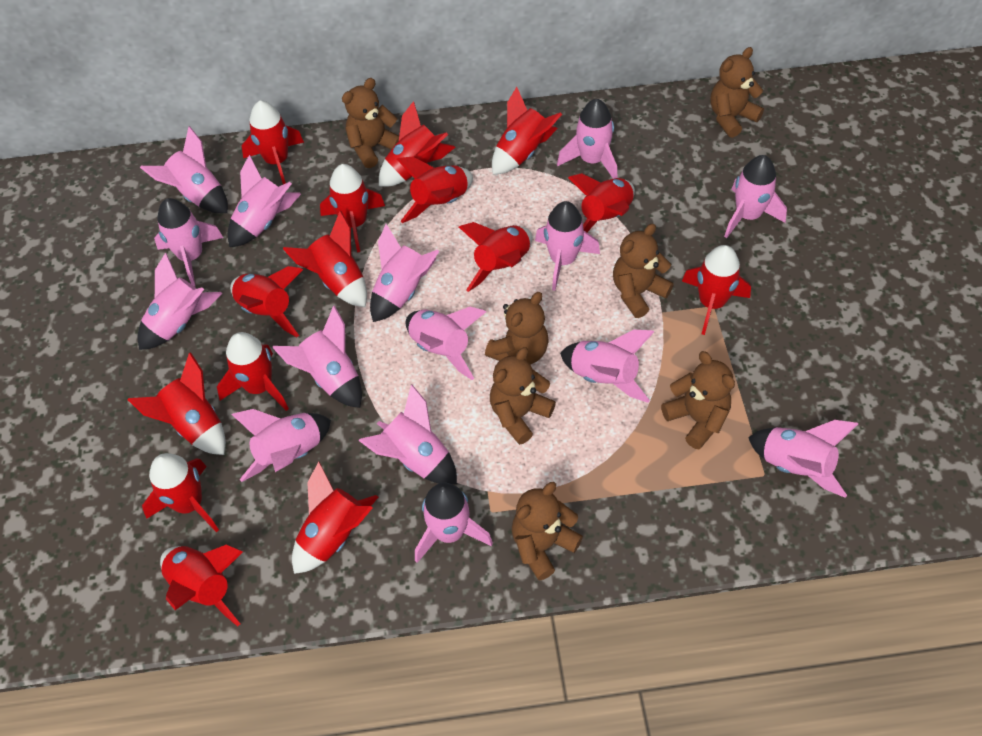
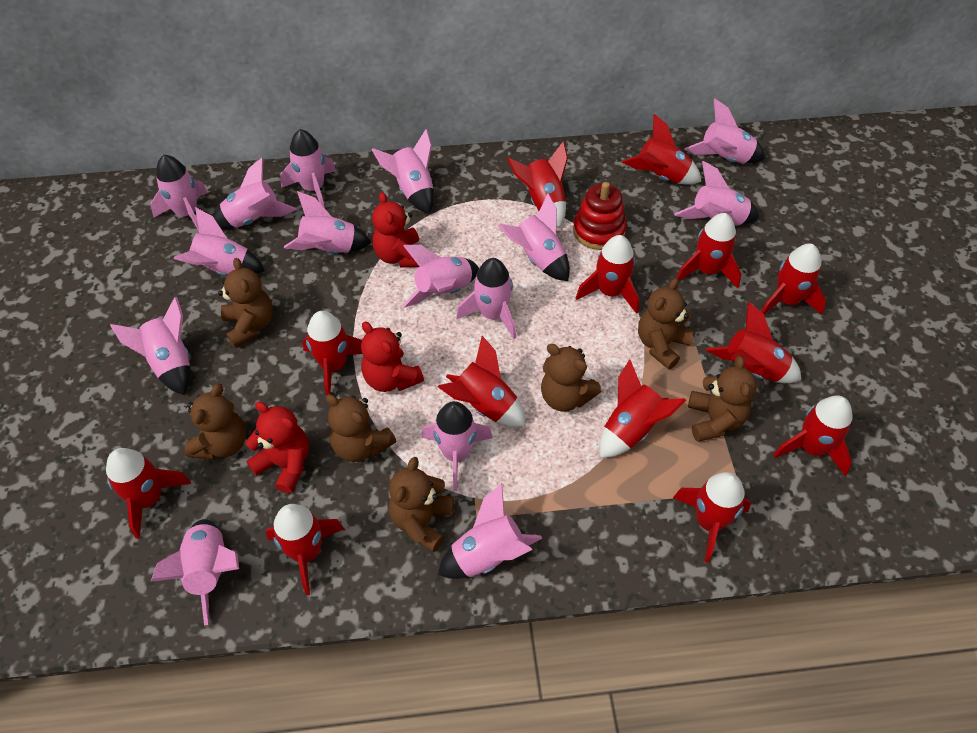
red rocket: 15 -> 13
red stacking toy: 0 -> 1
red teddy bear: 0 -> 3

